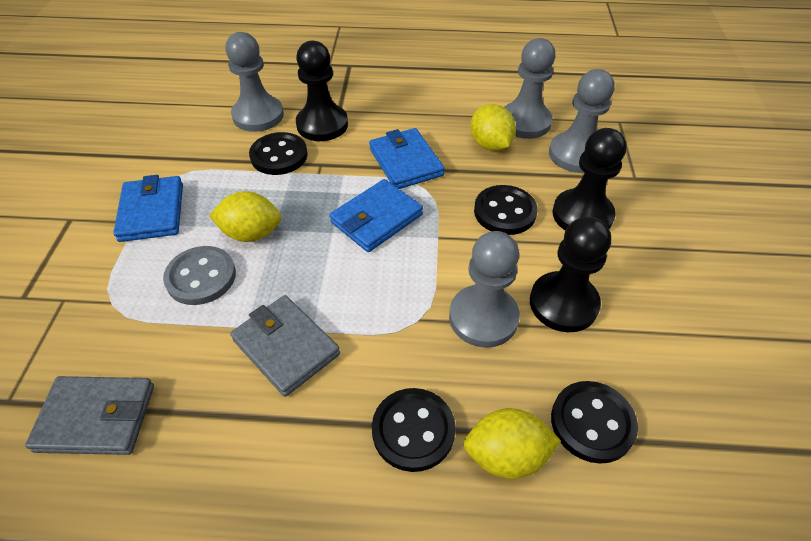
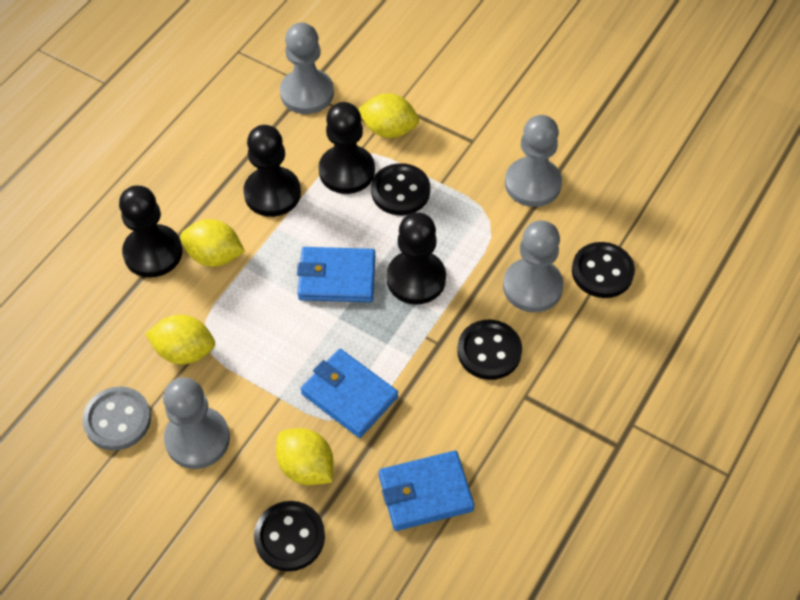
black pawn: 3 -> 4
grey wallet: 2 -> 0
yellow lemon: 3 -> 4

